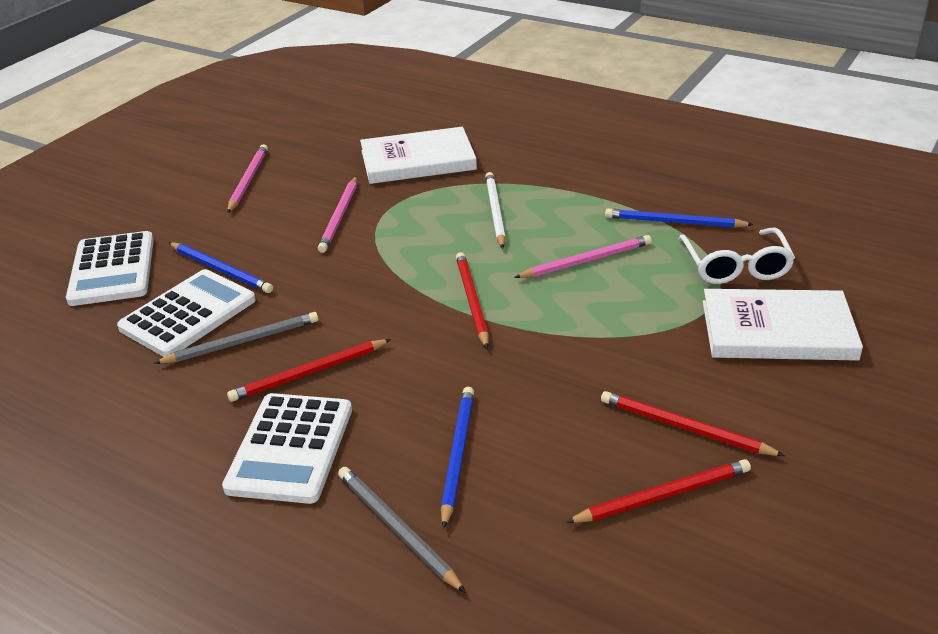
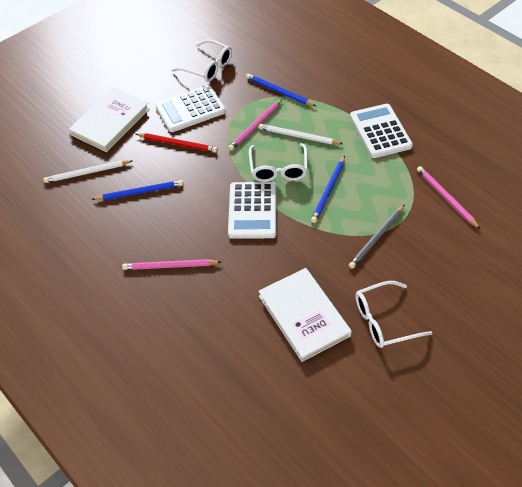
grey pencil: 2 -> 1
red pencil: 4 -> 1
white glasses: 1 -> 3
white pencil: 1 -> 2

